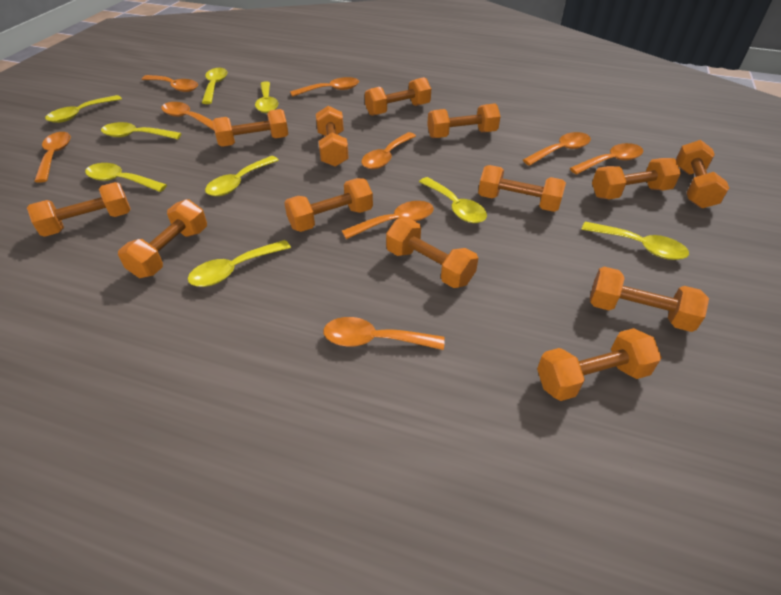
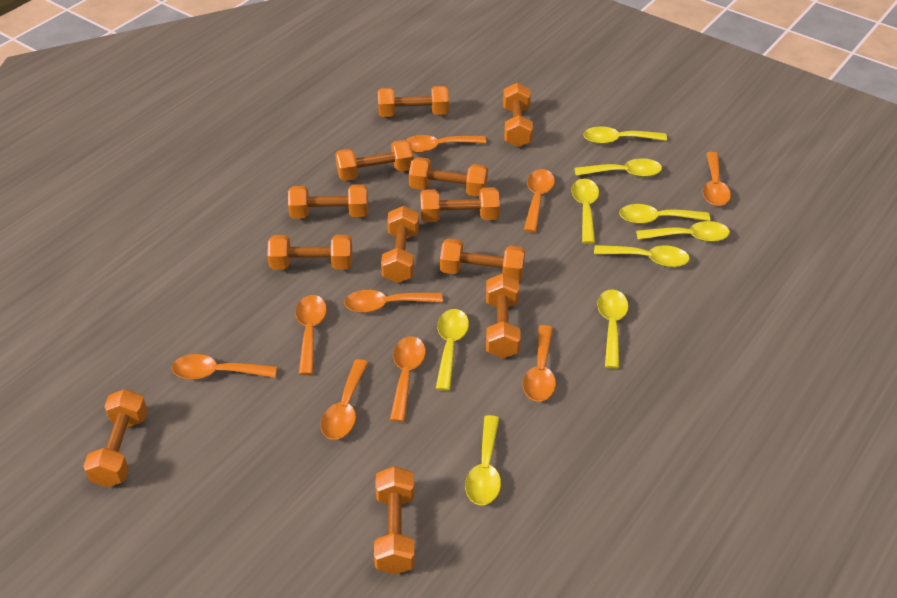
orange dumbbell: 13 -> 12

